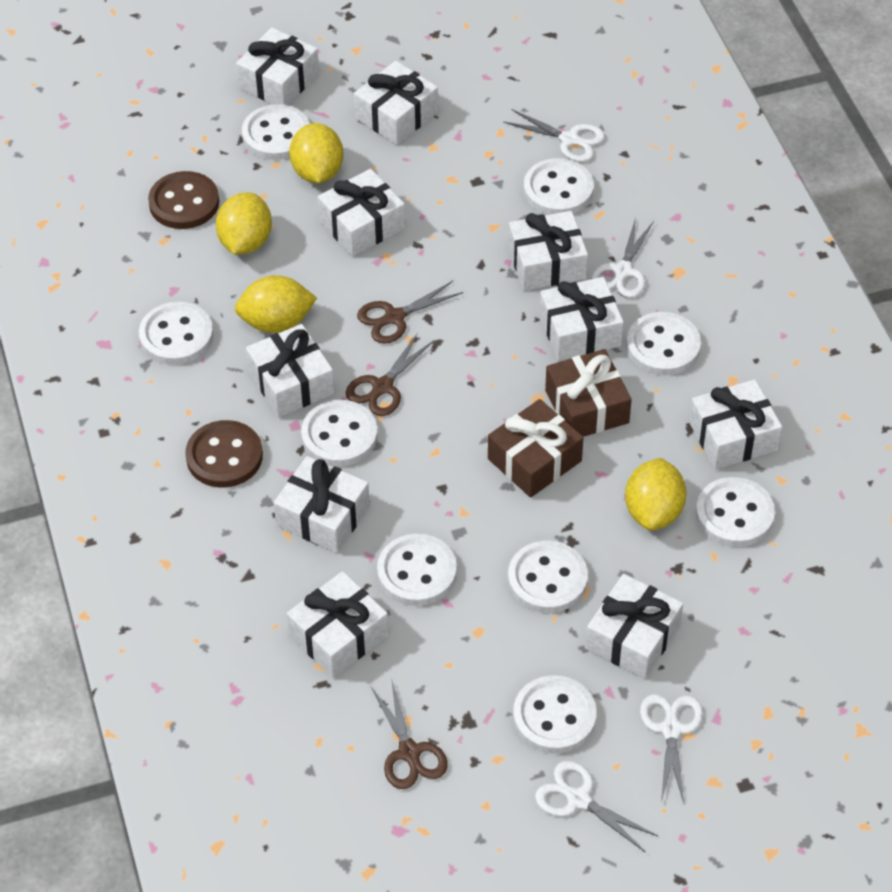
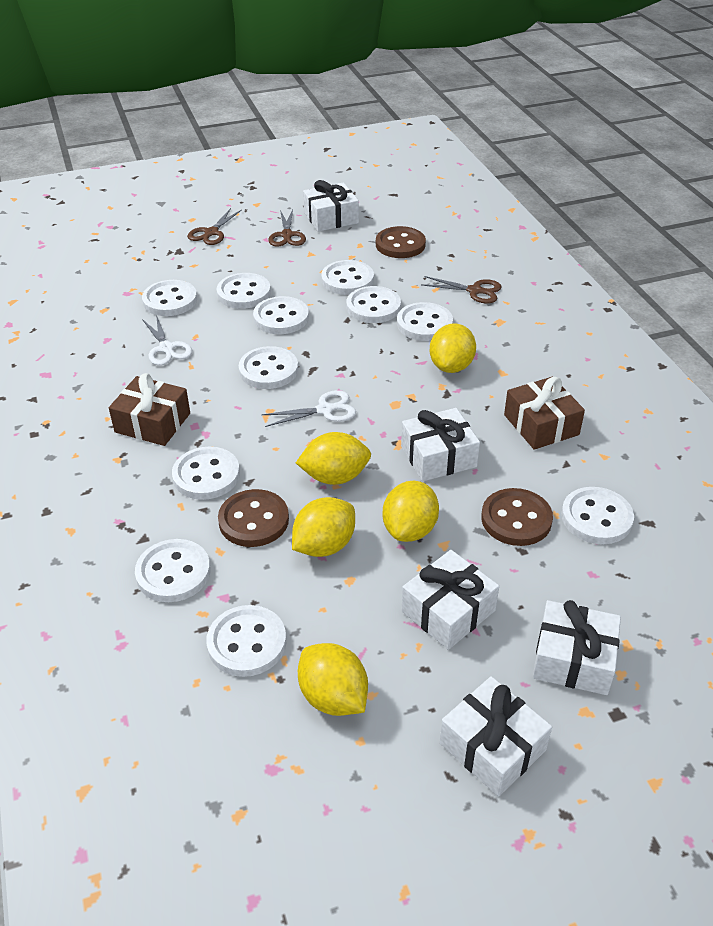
brown button: 2 -> 3
white button: 9 -> 11
white gift: 10 -> 5
white scissors: 4 -> 2
yellow lemon: 4 -> 5

